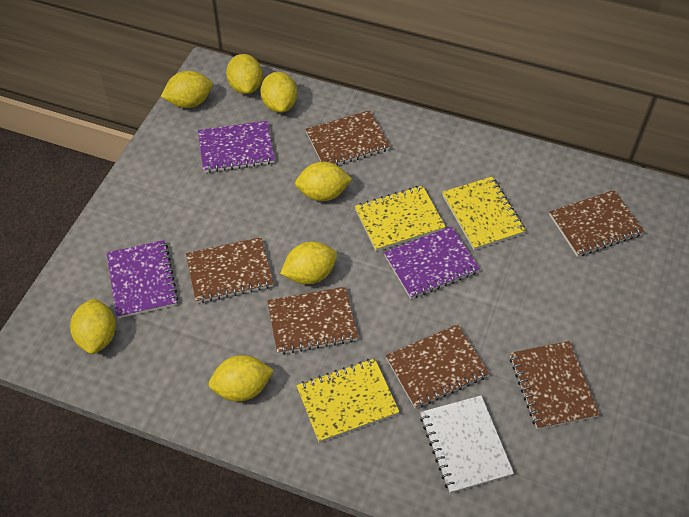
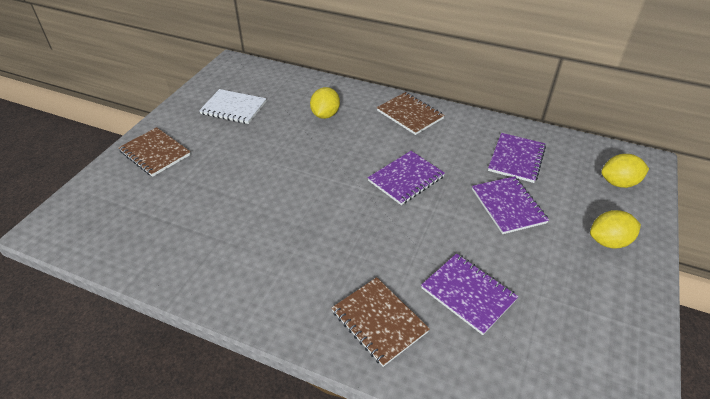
brown notebook: 6 -> 3
purple notebook: 3 -> 4
yellow lemon: 7 -> 3
yellow notebook: 3 -> 0

